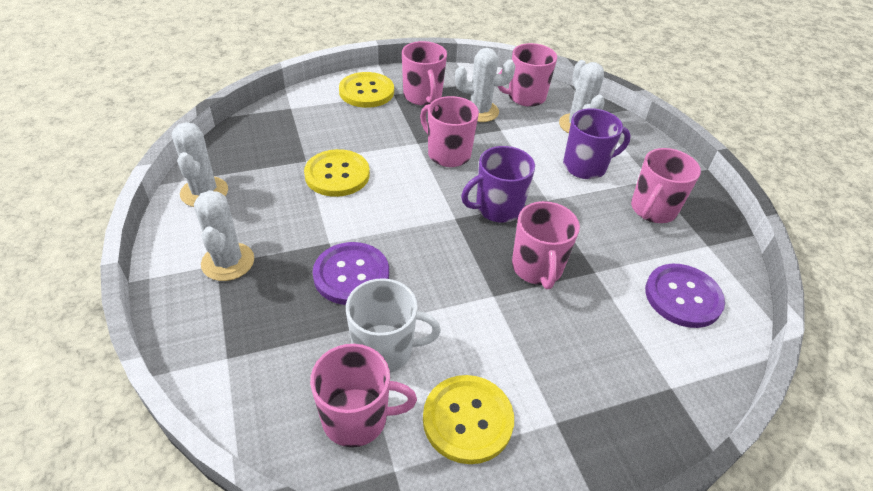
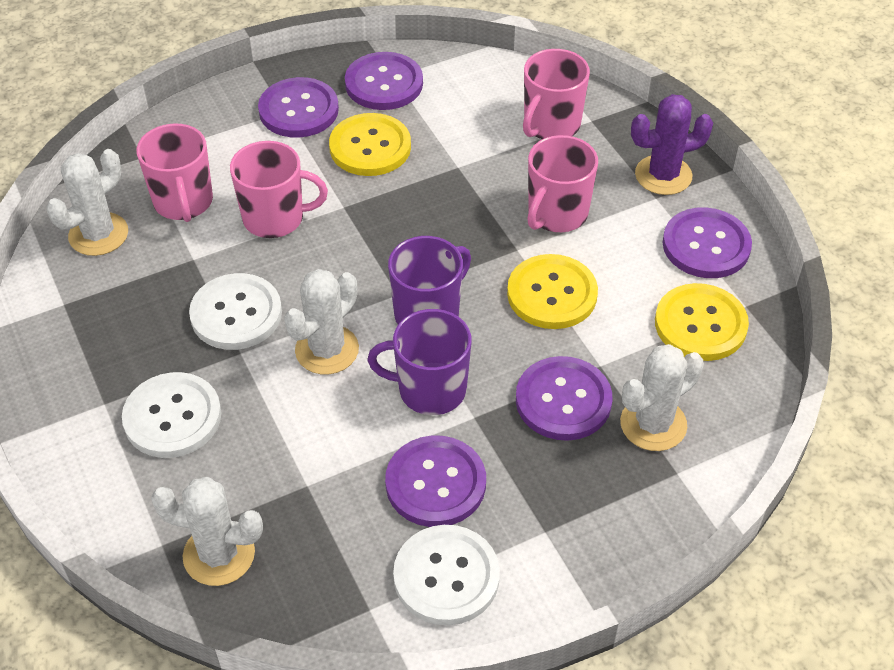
pink mug: 6 -> 4
purple button: 2 -> 5
purple cactus: 0 -> 1
white button: 0 -> 3
white mug: 1 -> 0

